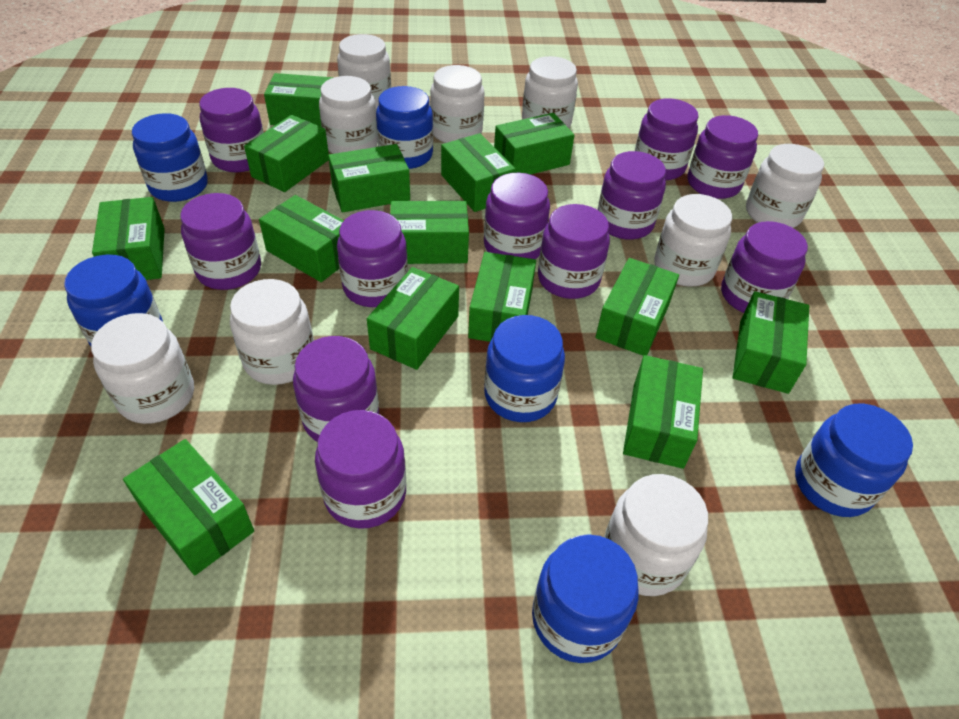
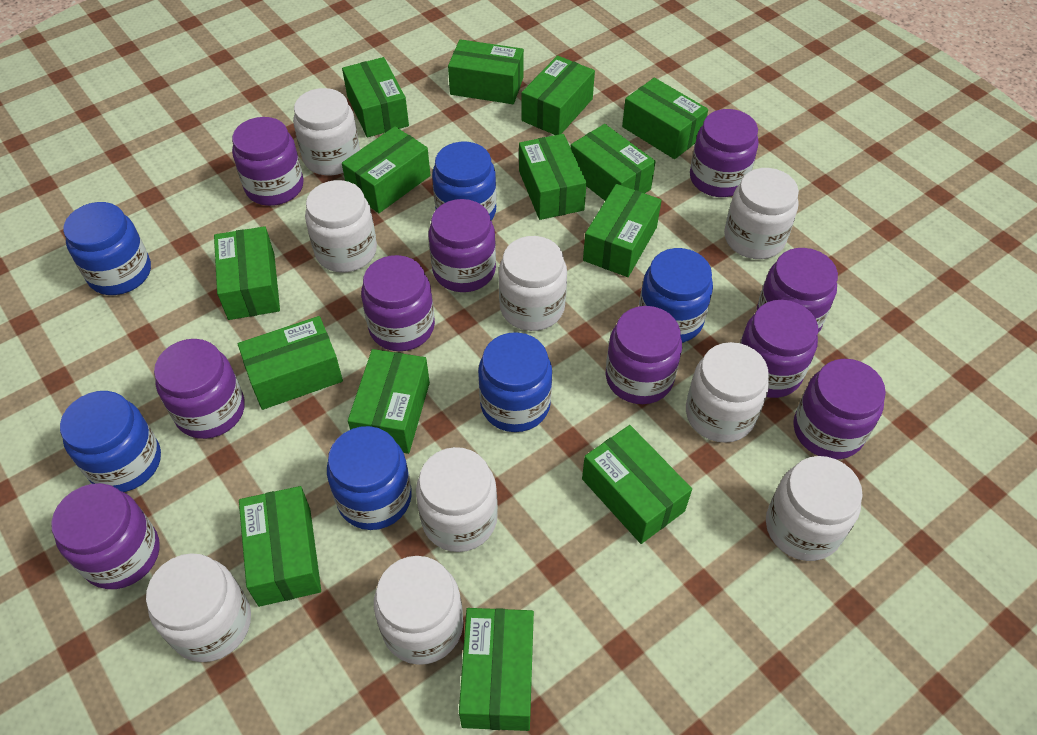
purple jar: 11 -> 10

